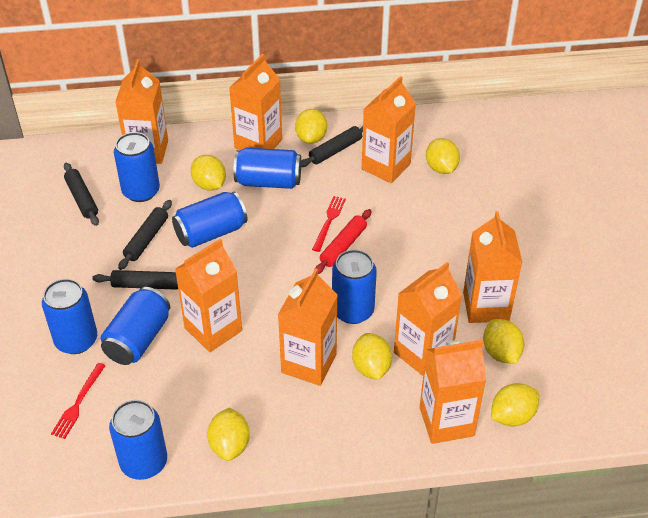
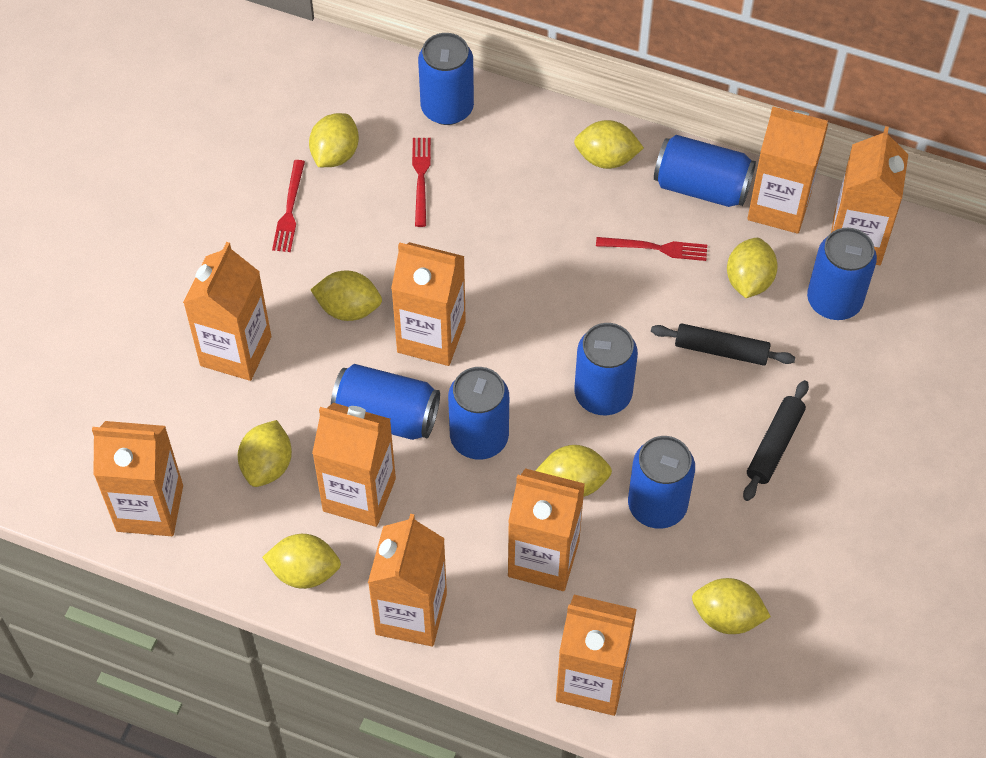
black rolling pin: 4 -> 2
orange carton: 8 -> 9
red fork: 2 -> 3
red rolling pin: 1 -> 0
yellow lemon: 7 -> 8

